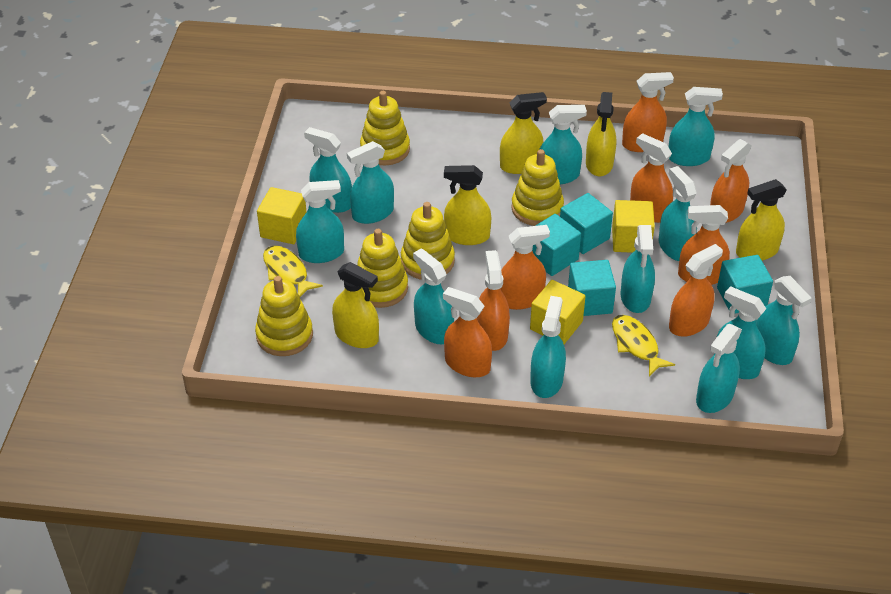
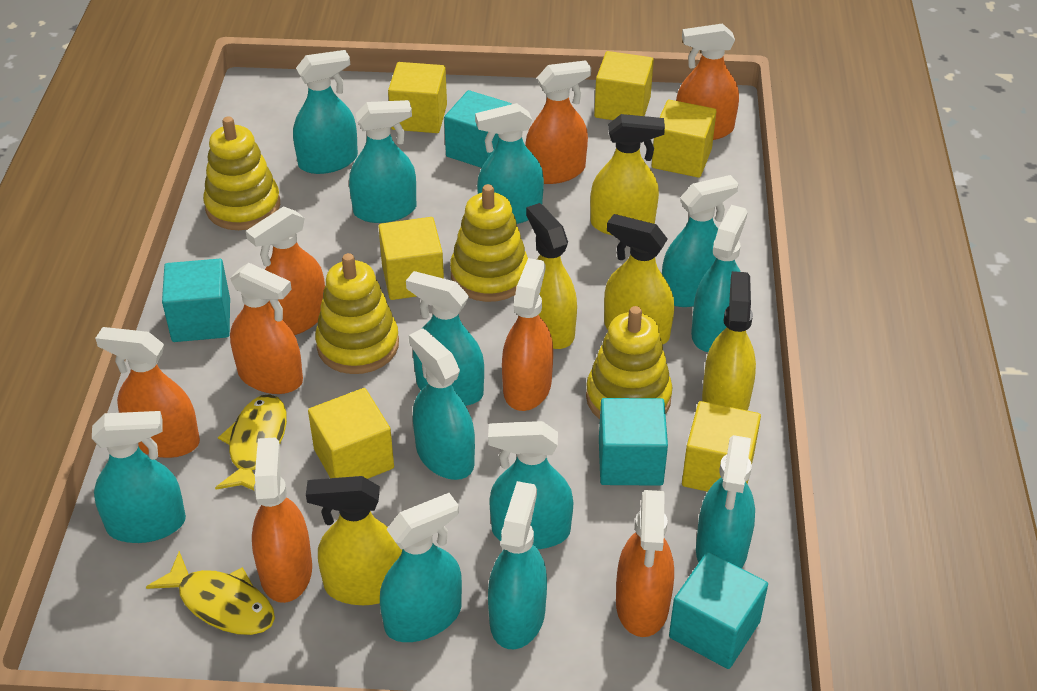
yellow cube: 3 -> 6
yellow stacking toy: 5 -> 4

